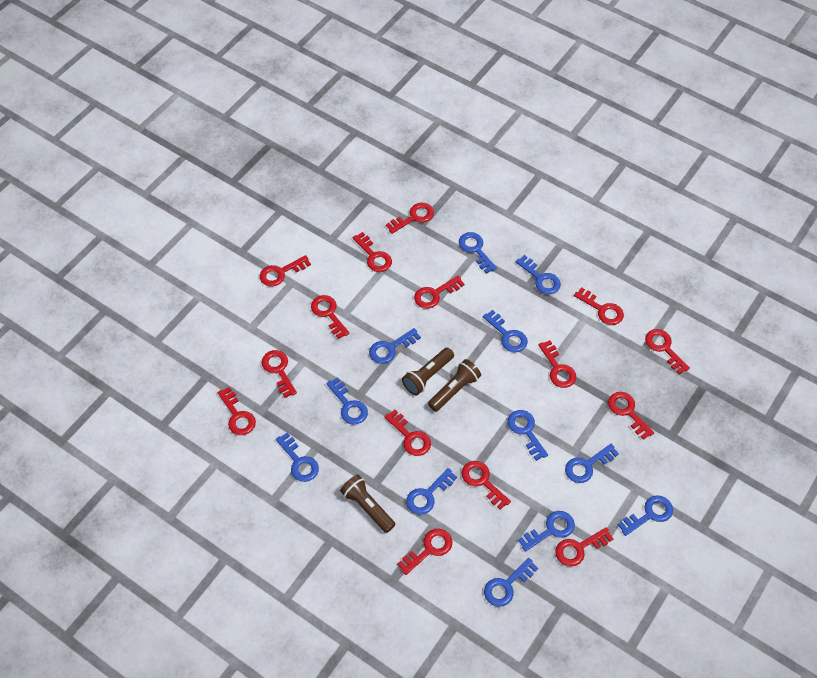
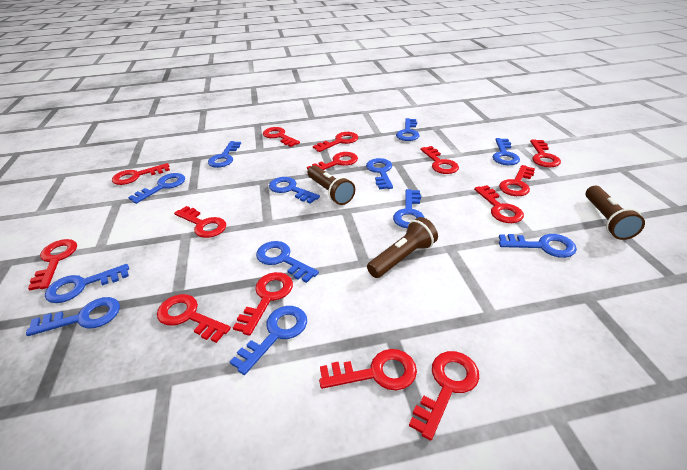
red key: 15 -> 14

